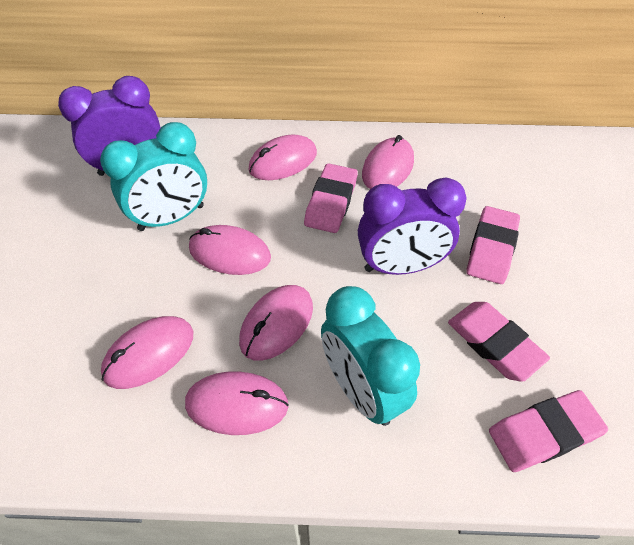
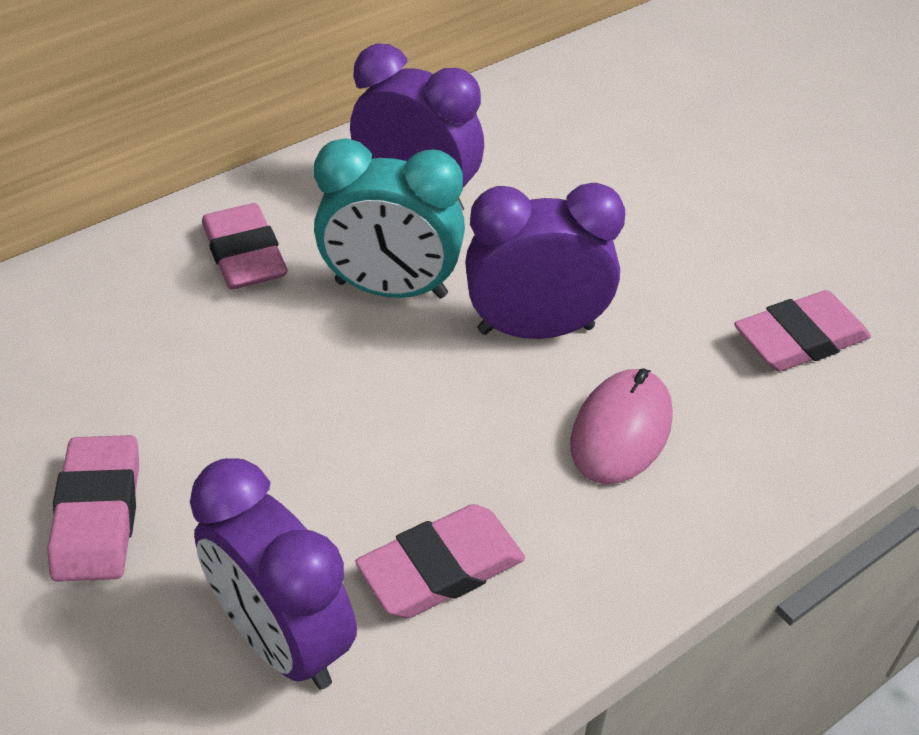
pink mouse: 6 -> 1
purple clock: 2 -> 3
turquoise clock: 2 -> 1

